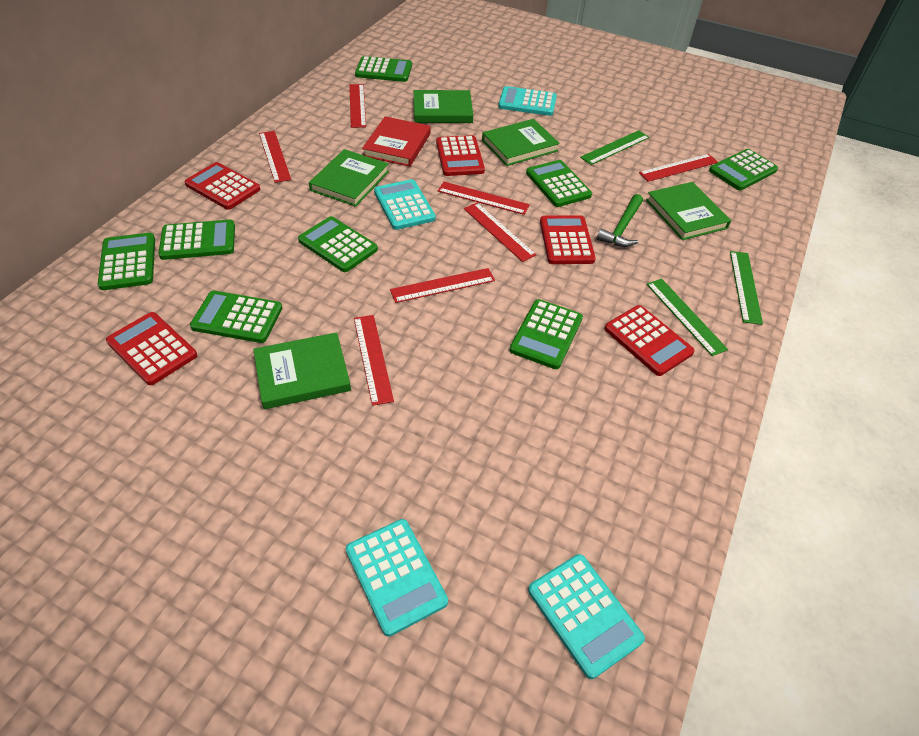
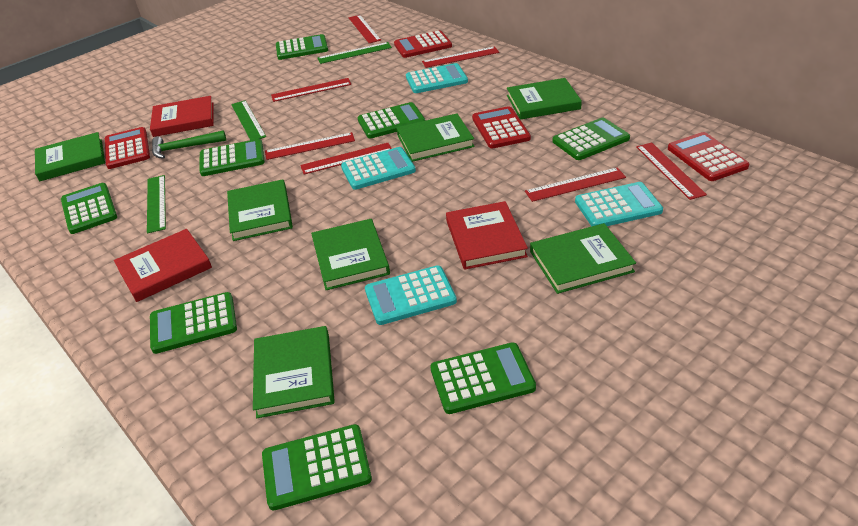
green book: 5 -> 7
red book: 1 -> 3
red calculator: 5 -> 4

